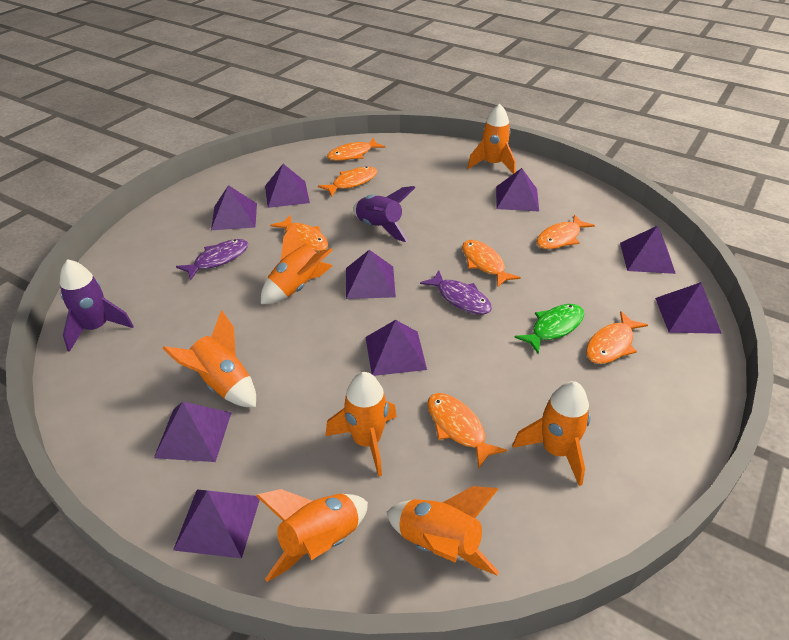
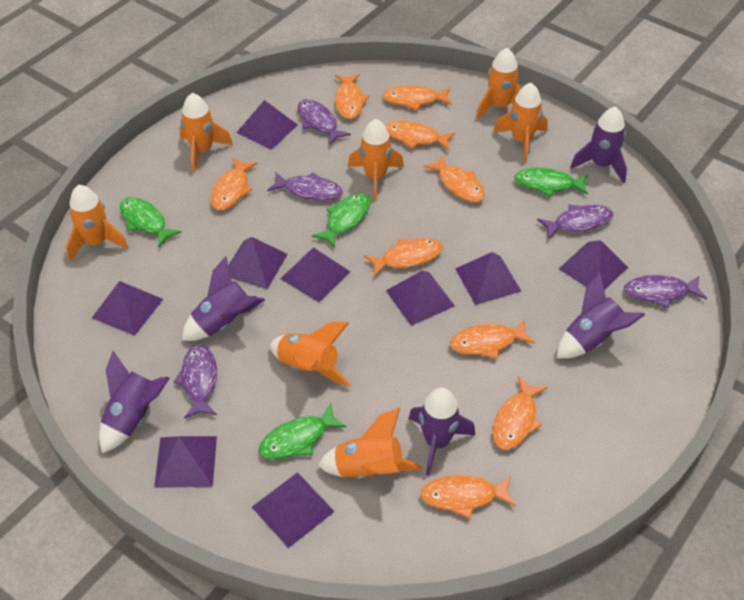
green fish: 1 -> 4
orange fish: 7 -> 9
purple fish: 2 -> 5
purple rocket: 2 -> 5

